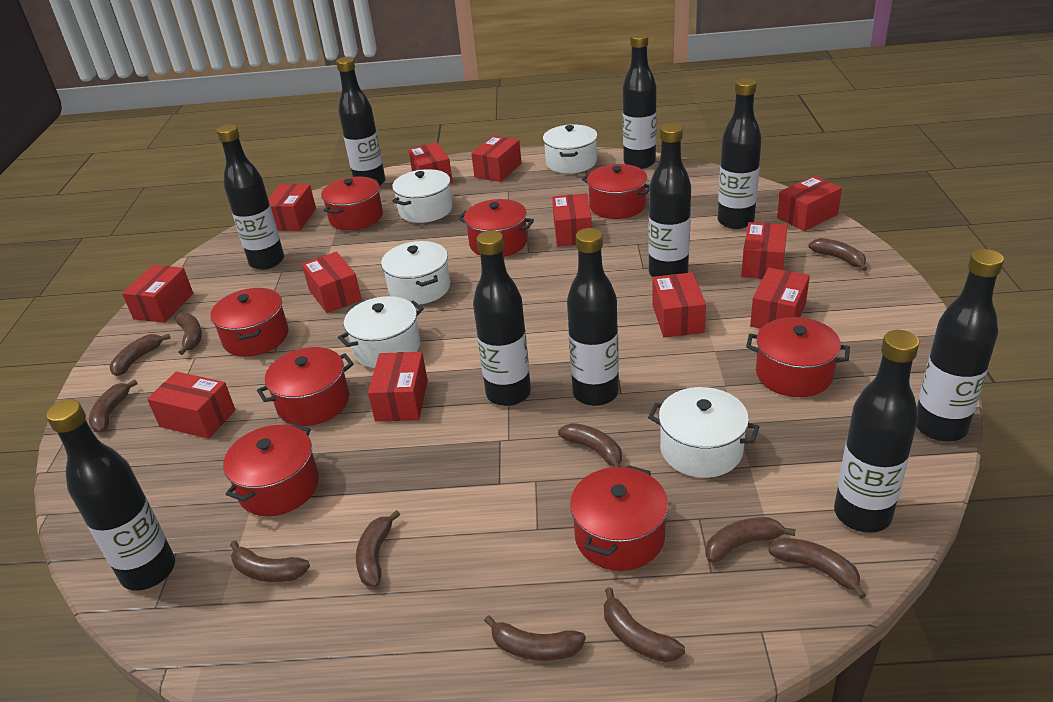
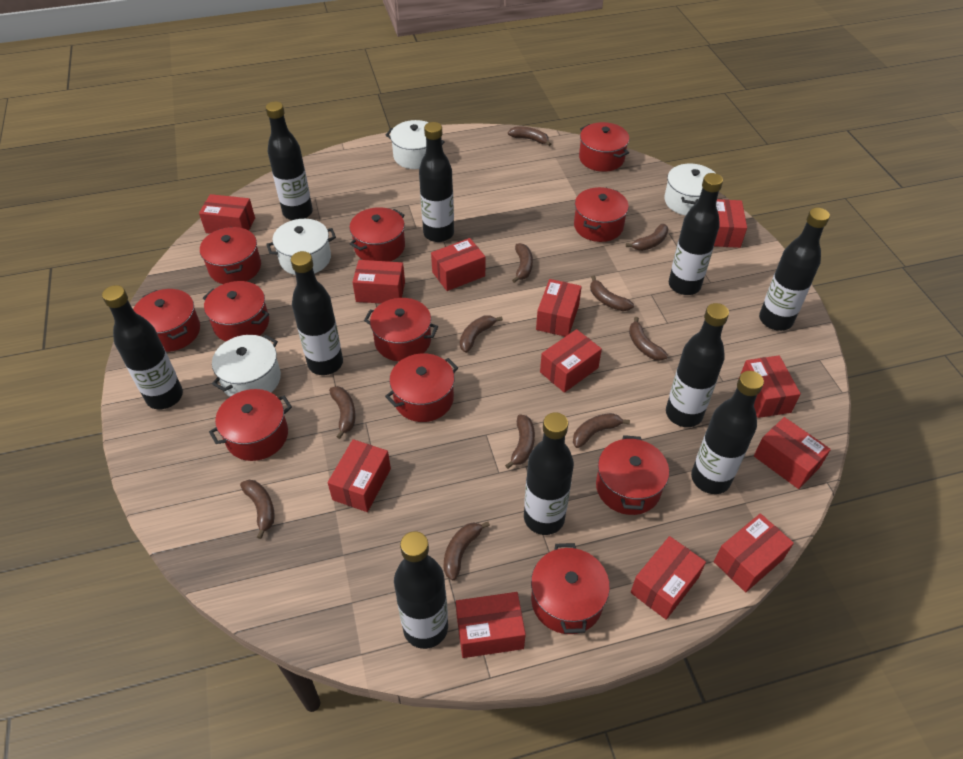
red pot: 8 -> 11
white pot: 5 -> 4

